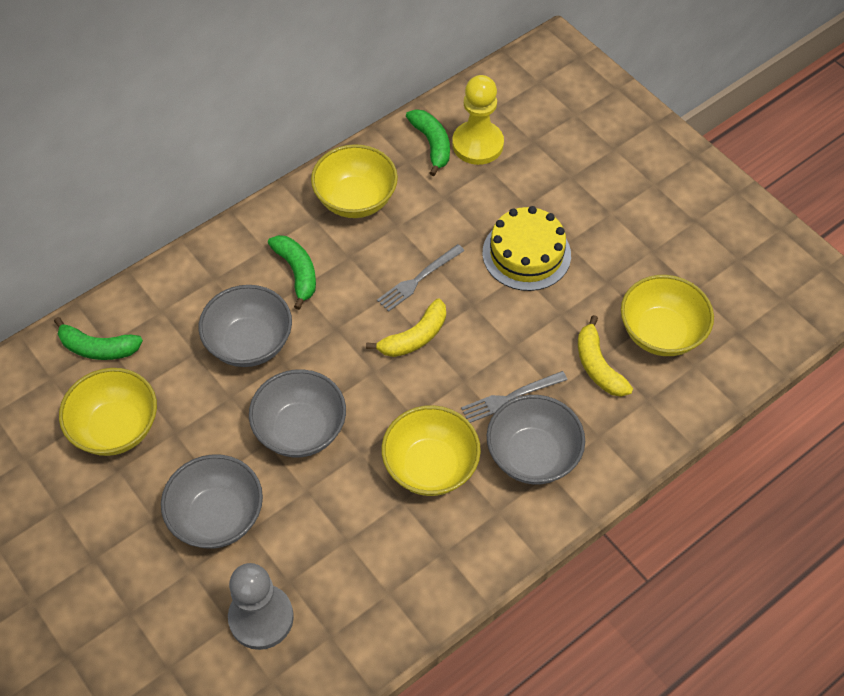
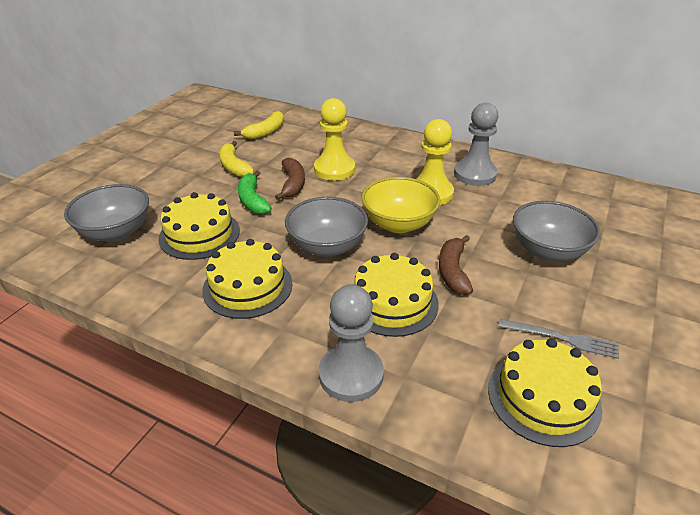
brown banana: 0 -> 2
green banana: 3 -> 1
grey bowl: 4 -> 3
grey fork: 2 -> 1
grey pawn: 1 -> 2
yellow bowl: 4 -> 1
yellow cake: 1 -> 4
yellow pawn: 1 -> 2

